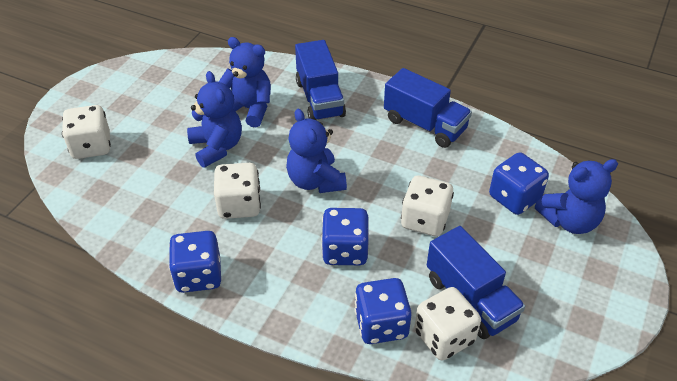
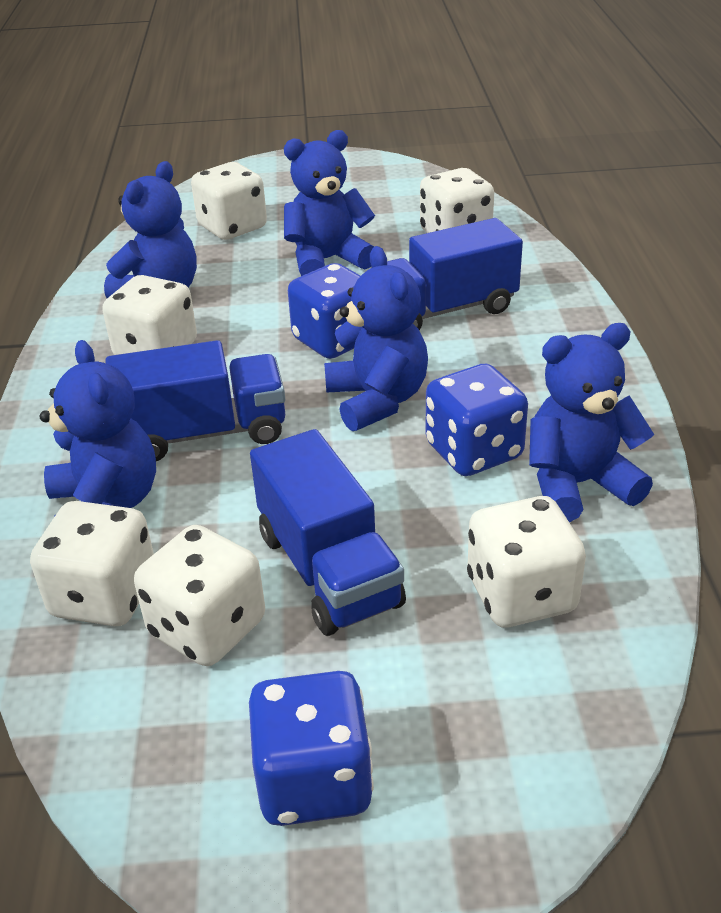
blue dice: 4 -> 3
blue teddy bear: 4 -> 5
white dice: 4 -> 6

